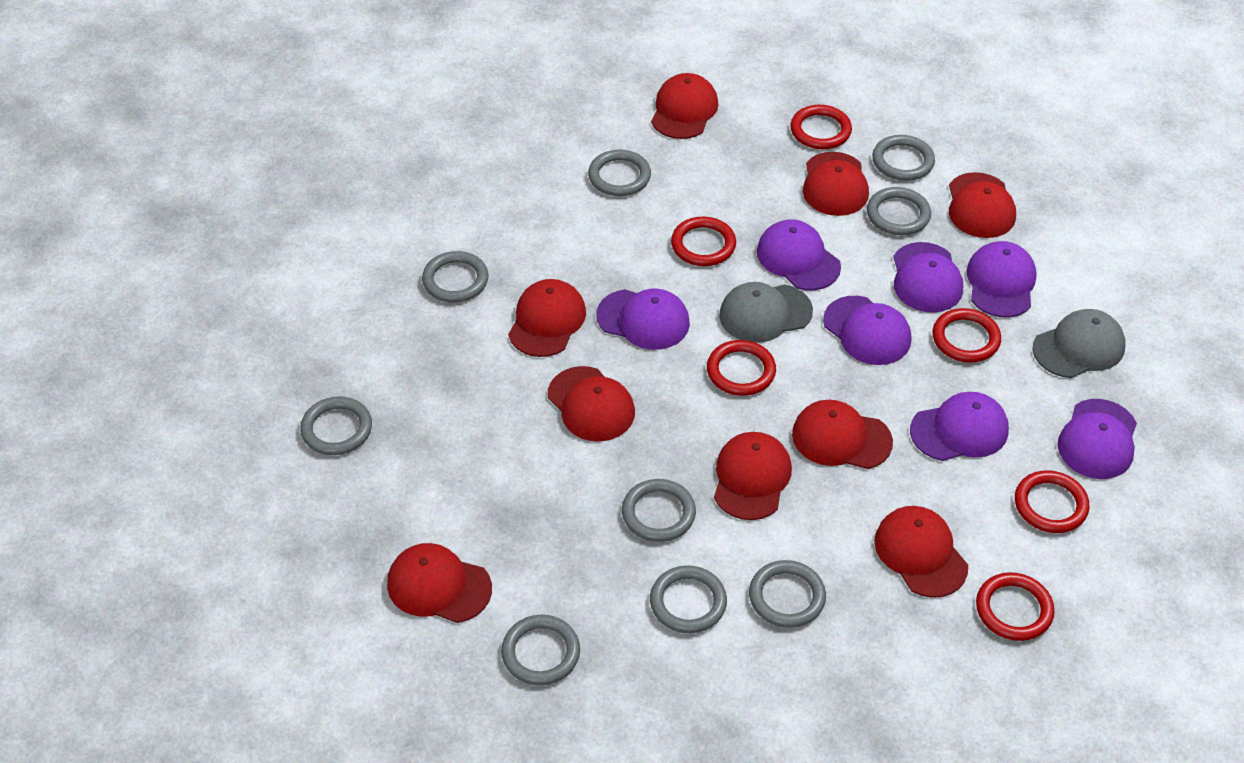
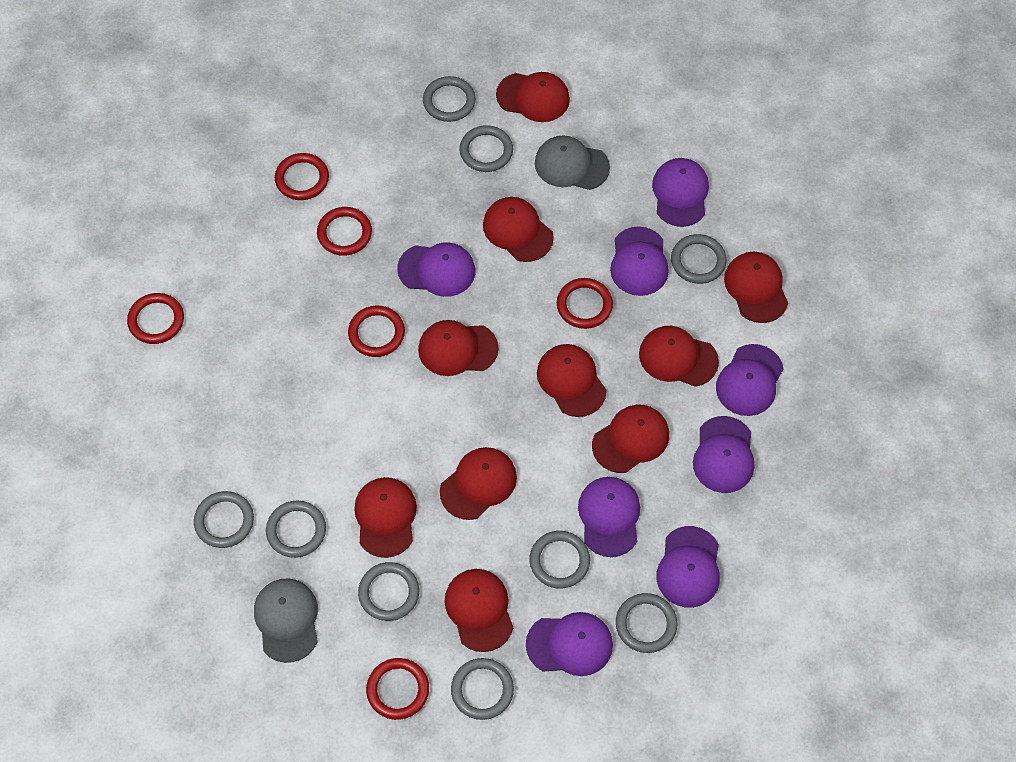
purple cap: 7 -> 8
red cap: 9 -> 10

